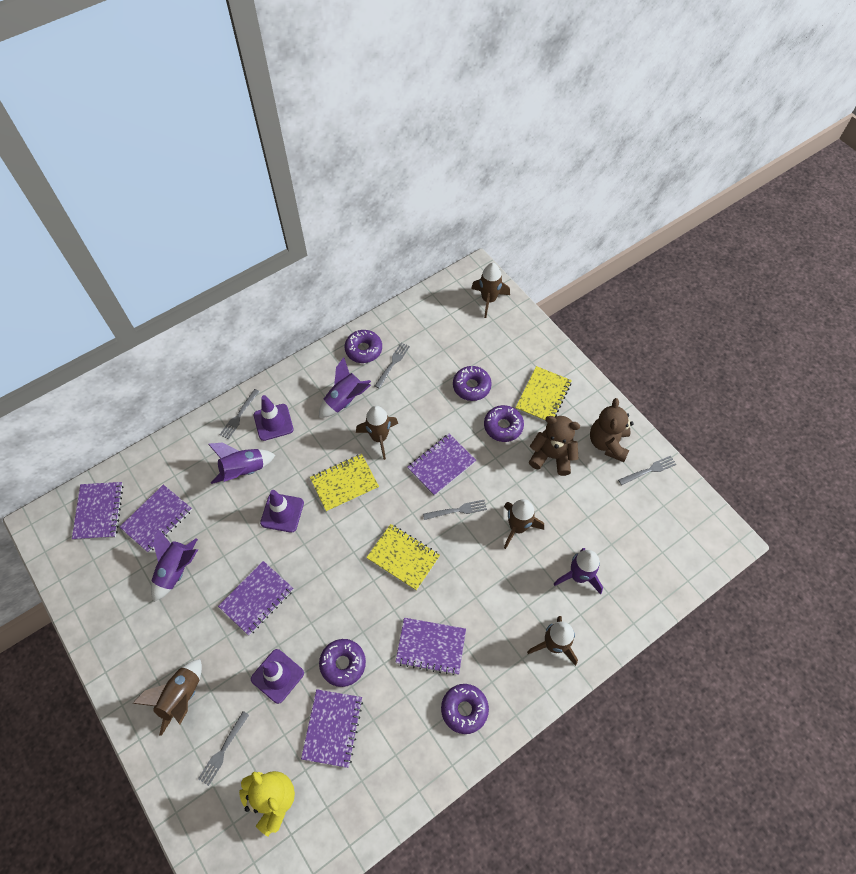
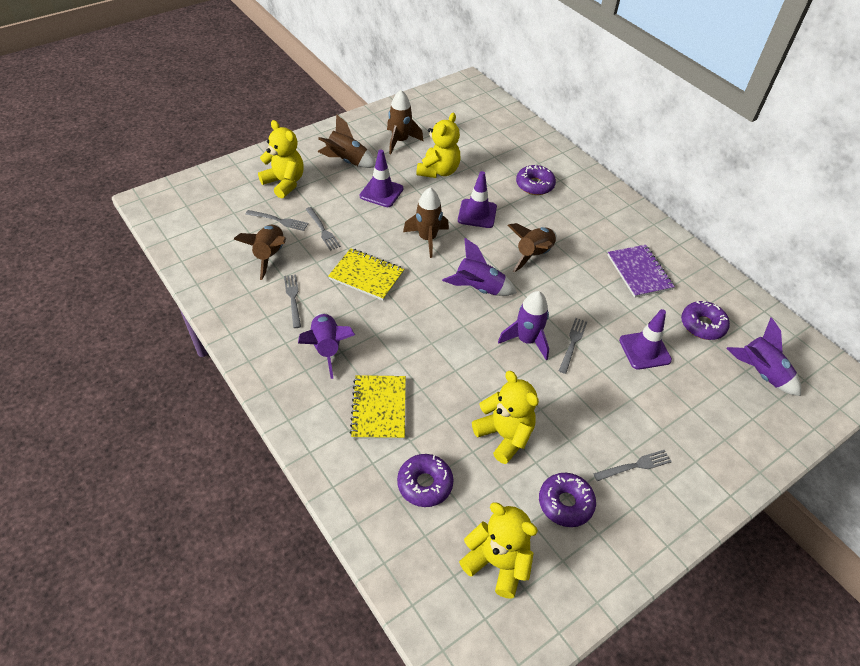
brown teddy bear: 2 -> 0
purple donut: 5 -> 4
purple notebook: 6 -> 1
yellow notebook: 3 -> 2
yellow teddy bear: 1 -> 4

